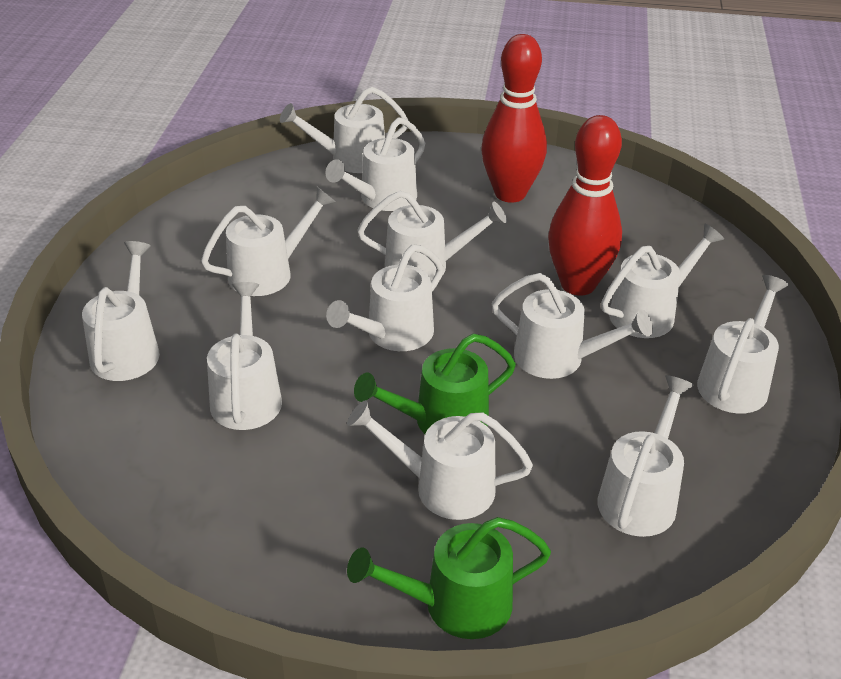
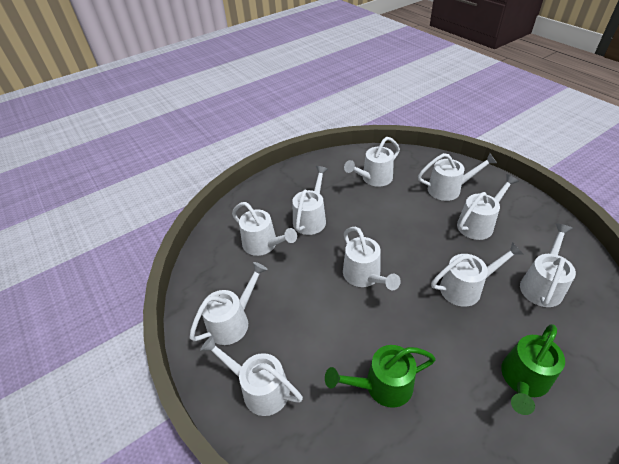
red bowling pin: 2 -> 0
white watering can: 12 -> 10

